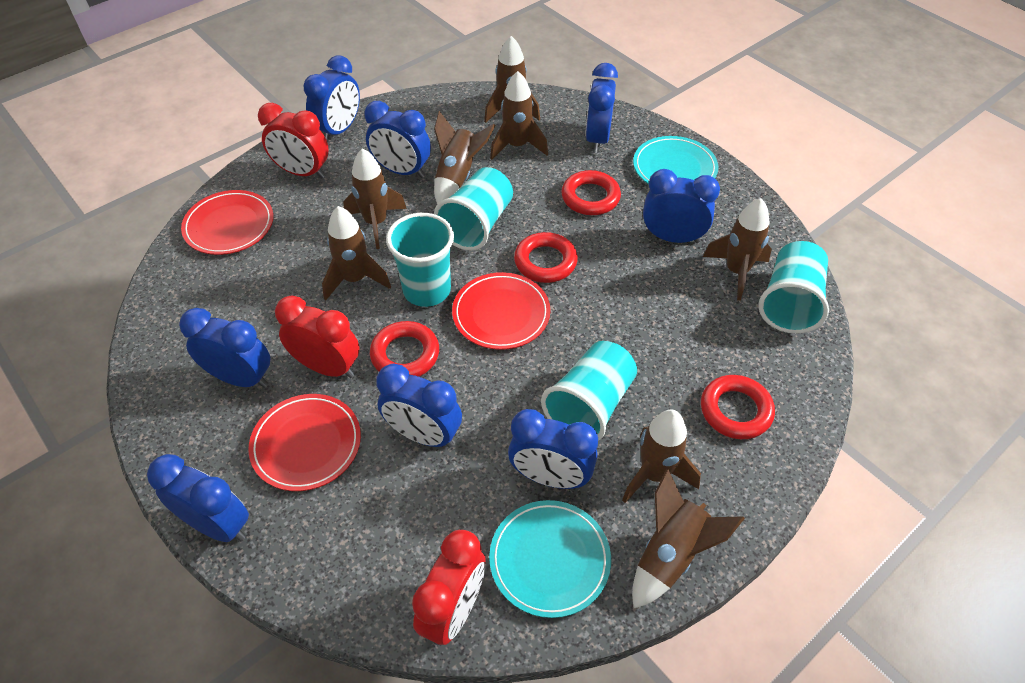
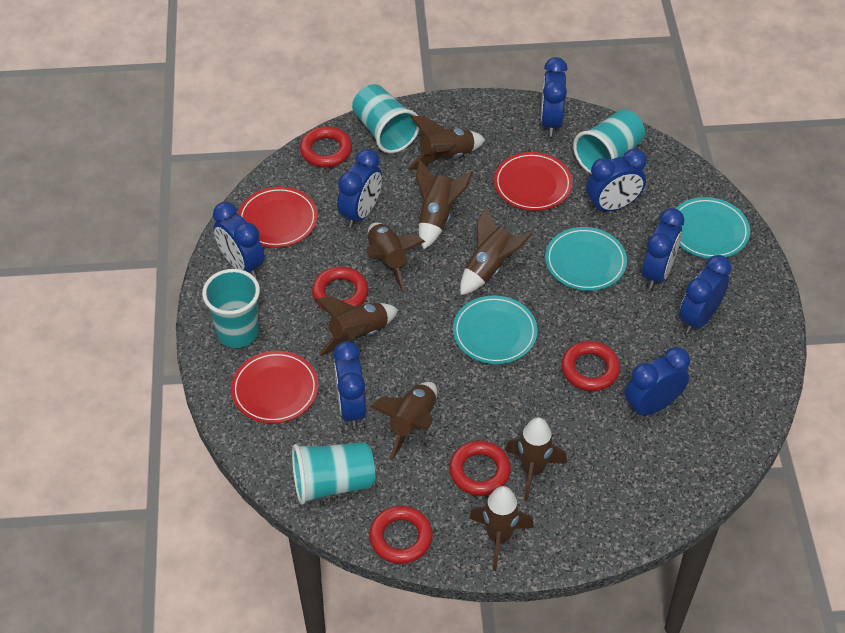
red clock: 3 -> 0
red ring: 4 -> 5
turquoise plate: 2 -> 3

